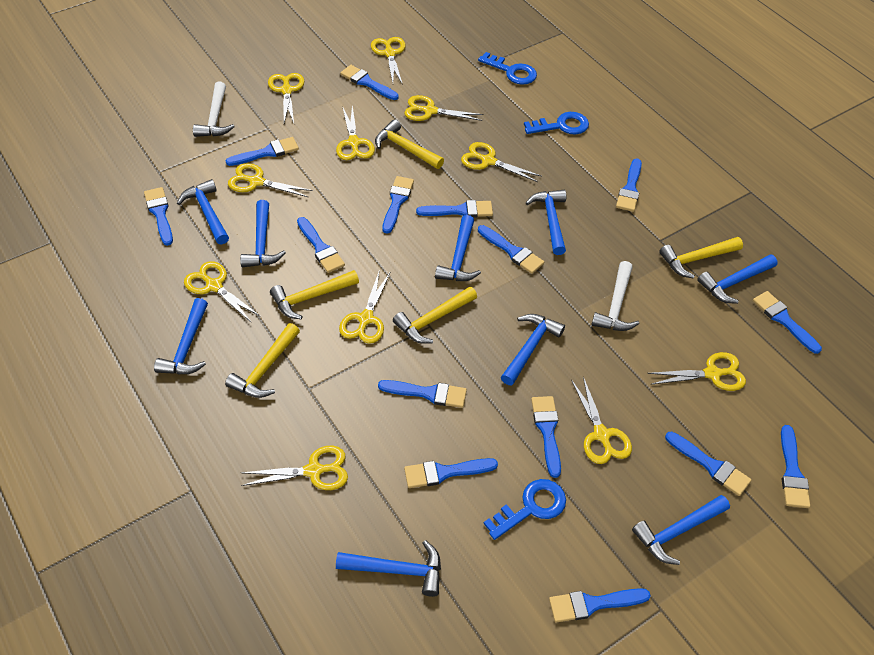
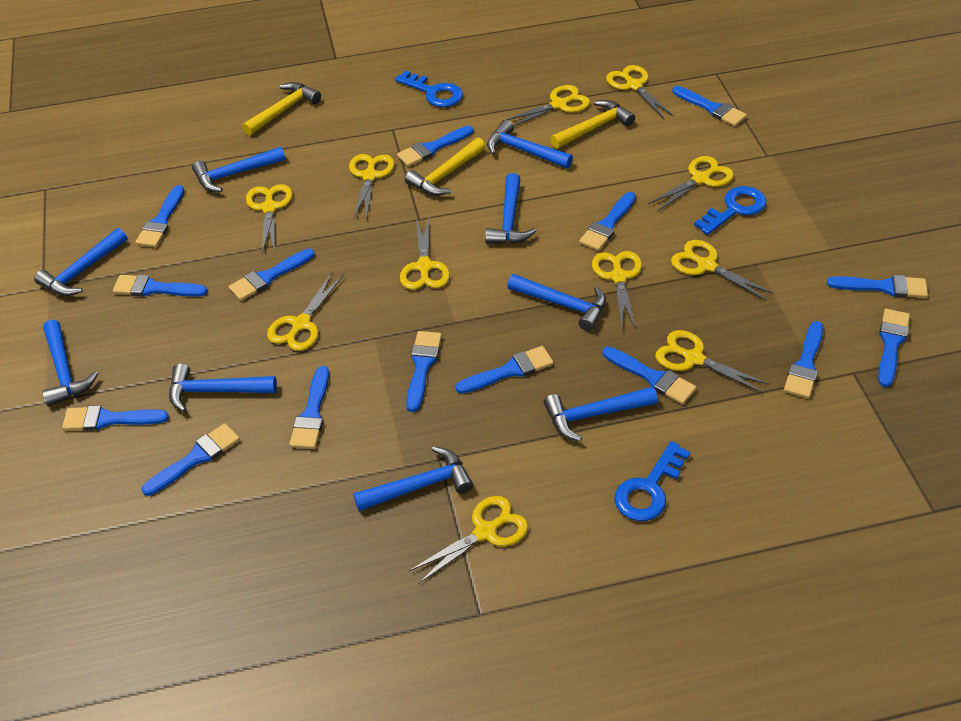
white hammer: 2 -> 0
yellow hammer: 5 -> 3

